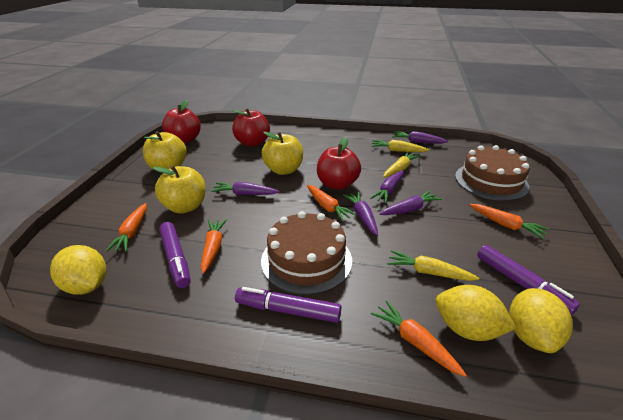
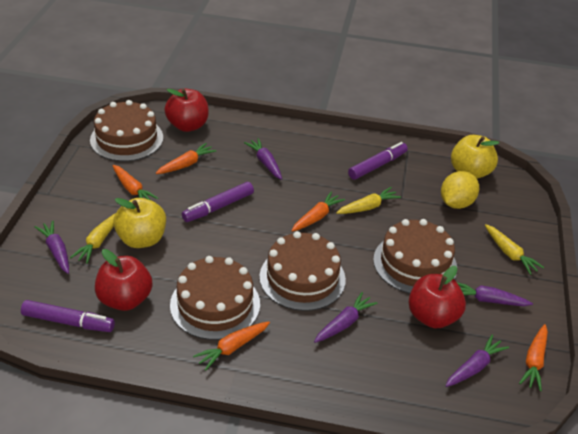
brown cake: 2 -> 4
yellow apple: 3 -> 2
yellow lemon: 3 -> 1

